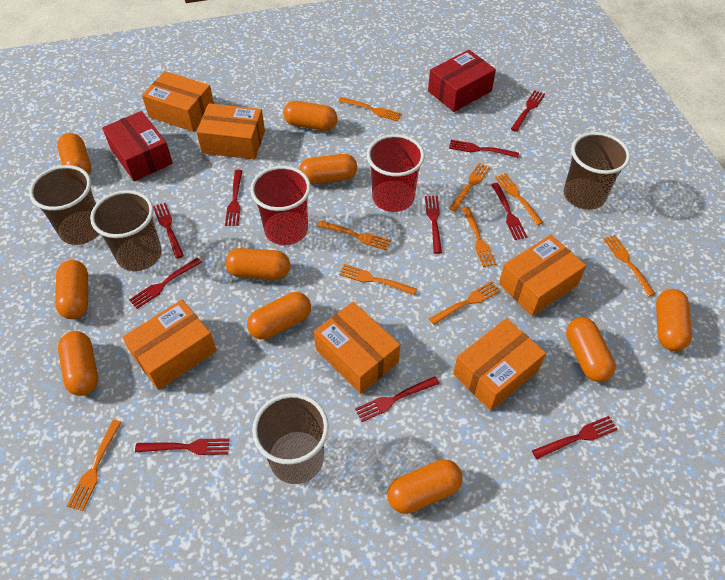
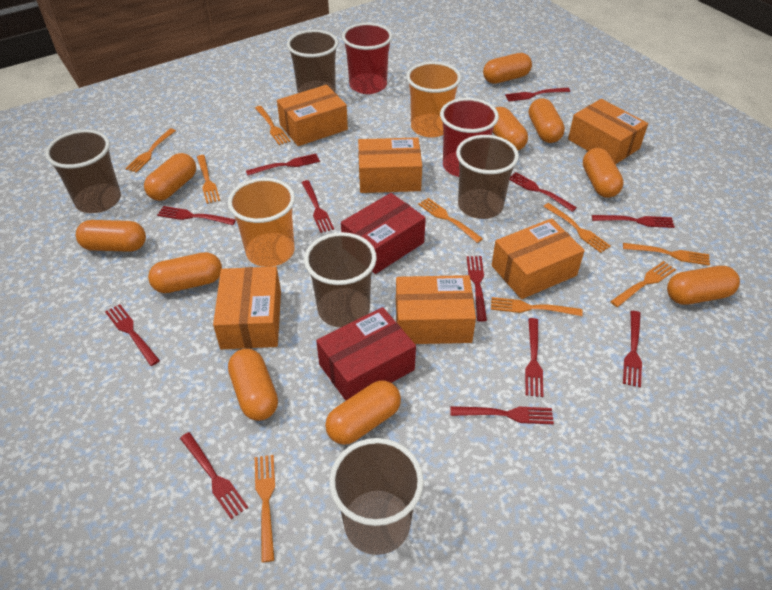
brown cup: 4 -> 5
orange cup: 0 -> 2
red fork: 10 -> 12

